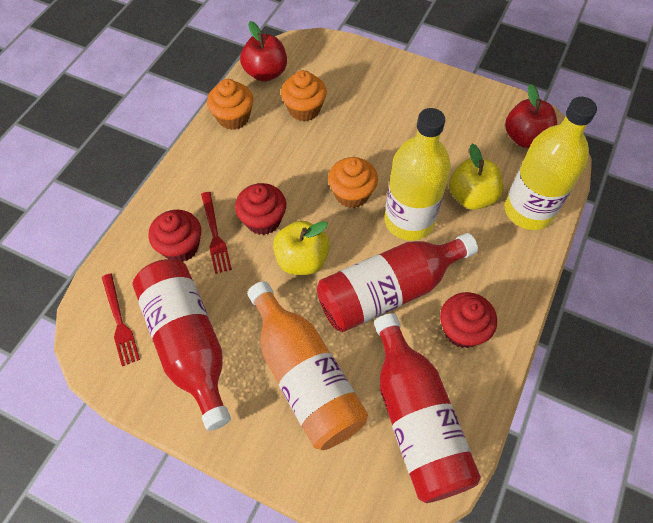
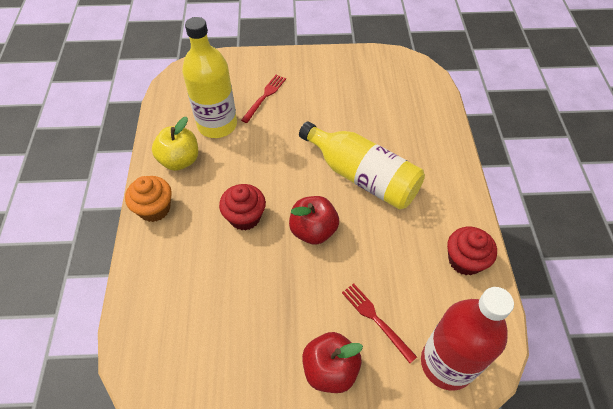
orange bottle: 1 -> 0
orange cupcake: 3 -> 1
red bottle: 3 -> 1
red cupcake: 3 -> 2
yellow apple: 2 -> 1

